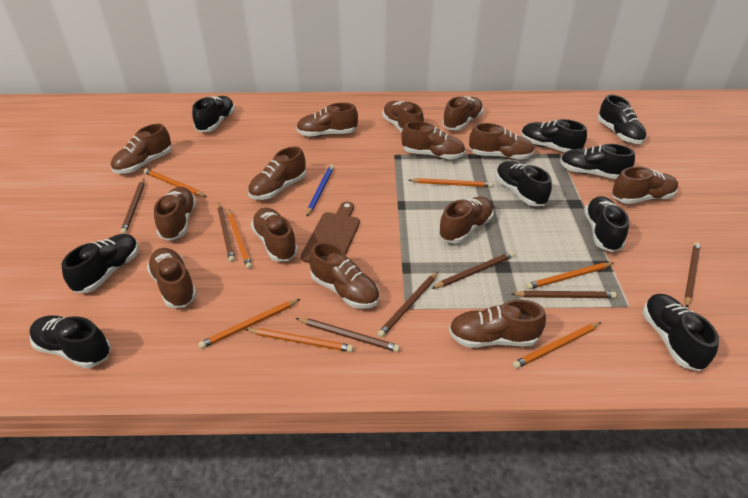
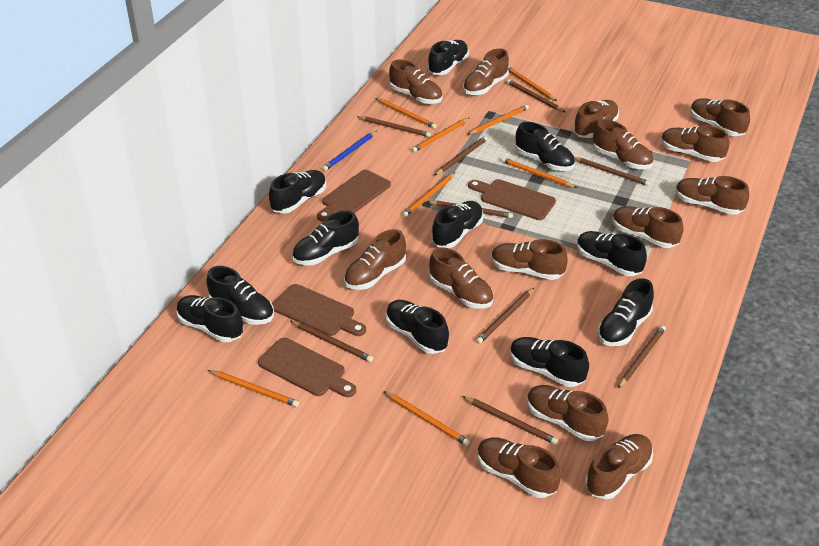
black shoe: 9 -> 11
brown cutting board: 1 -> 4
brown pencil: 7 -> 9
orange pencil: 7 -> 8

